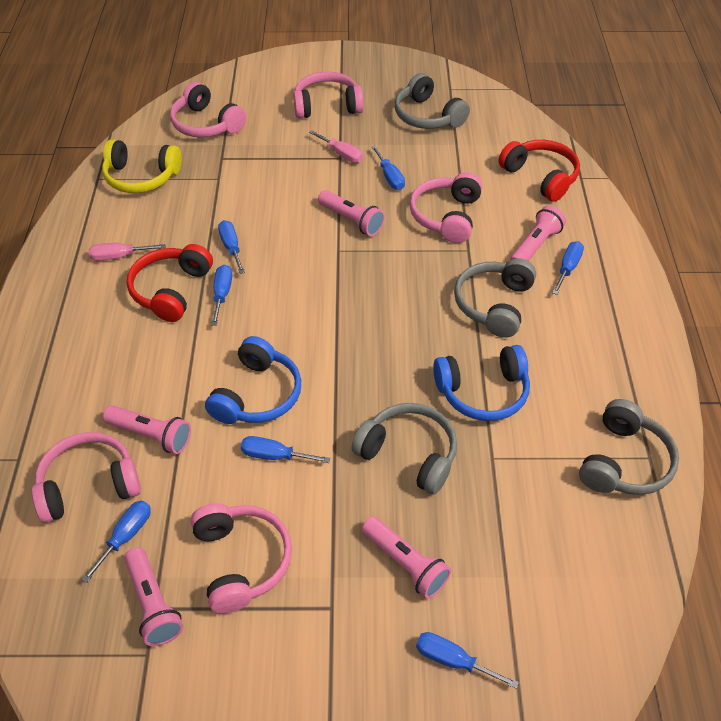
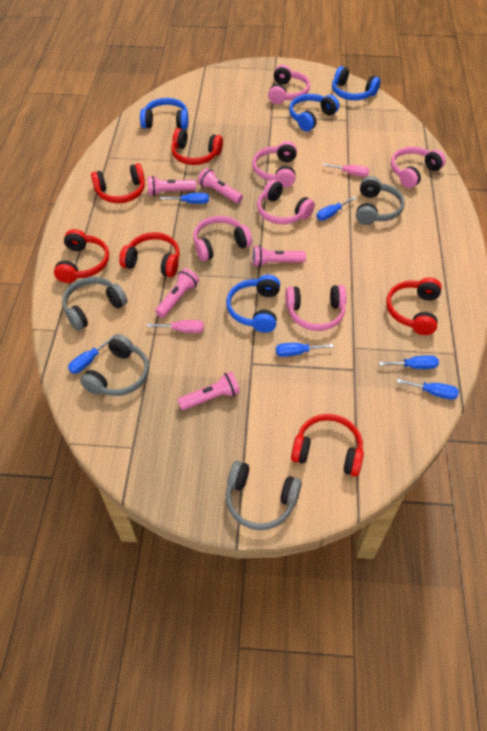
blue headphones: 2 -> 4
blue screwdriver: 7 -> 6
pink headphones: 5 -> 6
red headphones: 2 -> 6
yellow headphones: 1 -> 0

